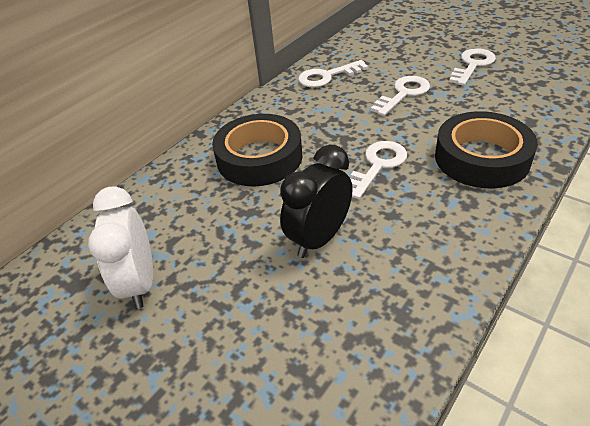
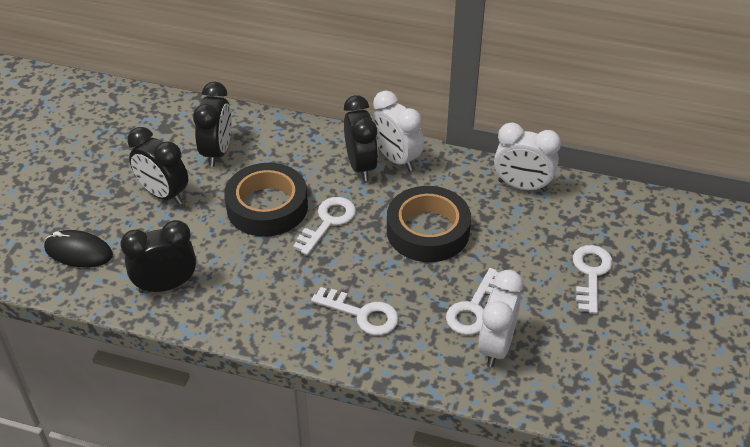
black clock: 1 -> 4
black mouse: 0 -> 1
white clock: 1 -> 3

